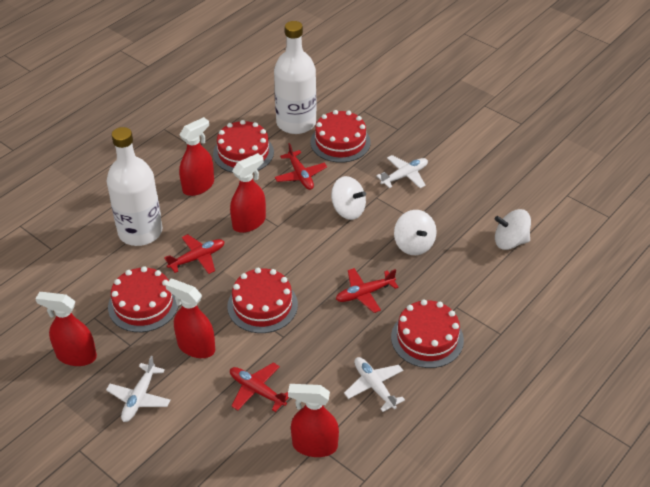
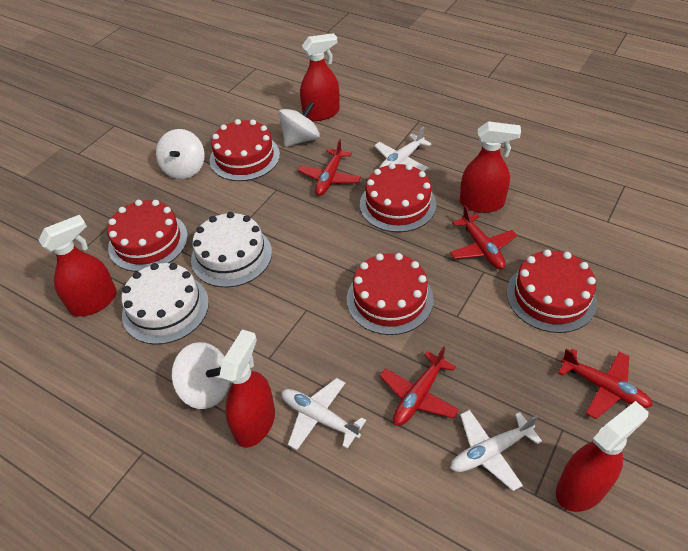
white bottle: 2 -> 0
white cake: 0 -> 2

